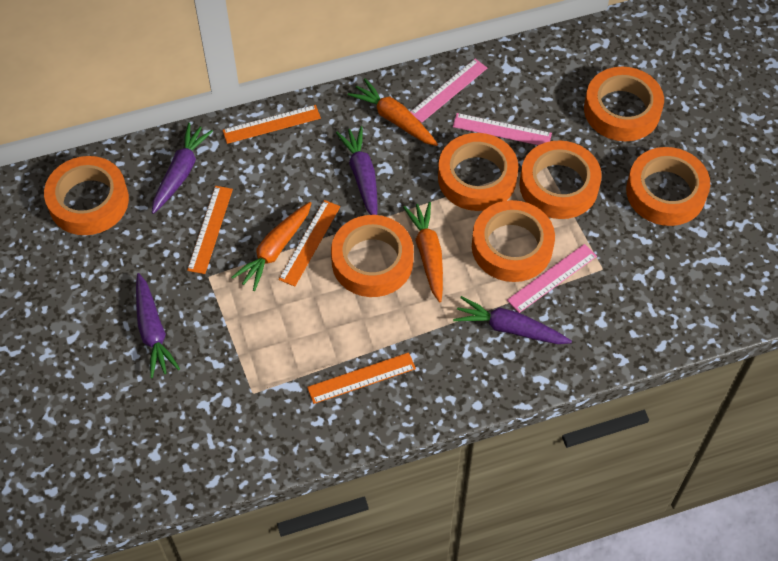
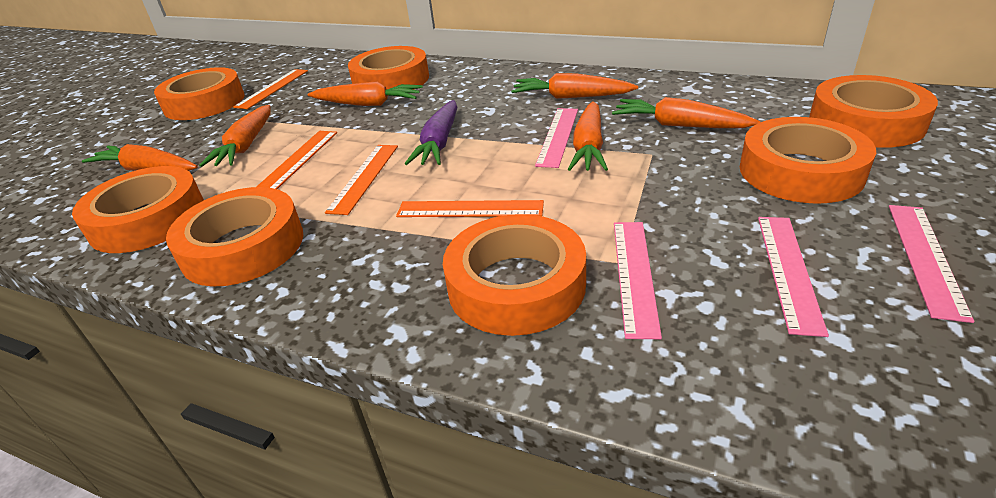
orange carrot: 3 -> 6
pink ruler: 3 -> 4
purple carrot: 4 -> 1

